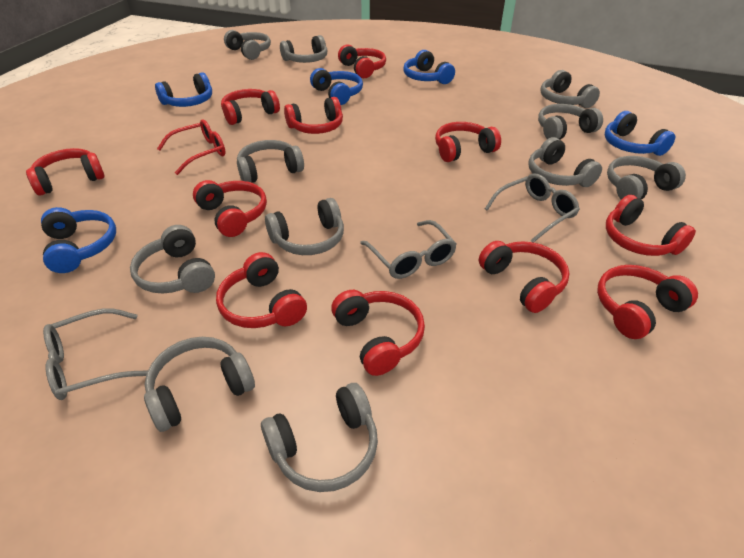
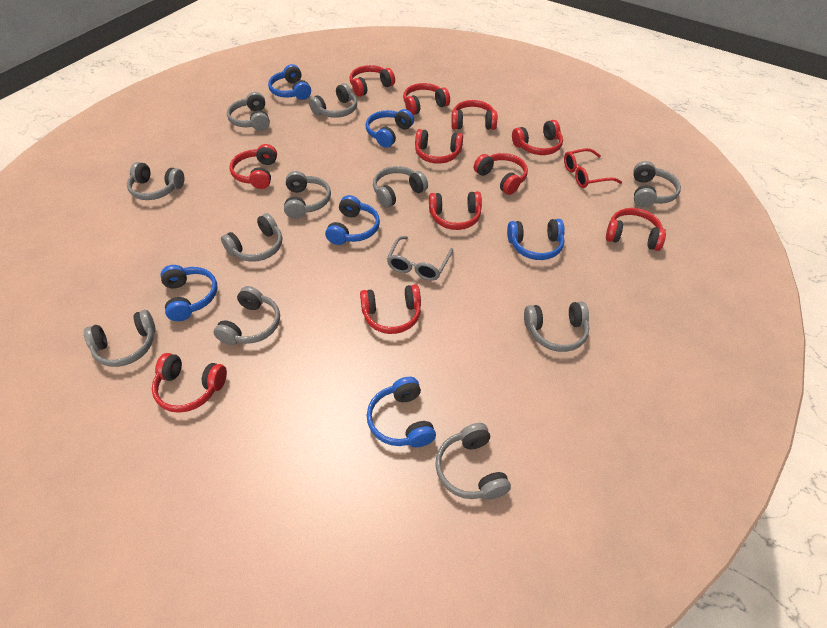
blue headphones: 5 -> 6
grey glasses: 3 -> 1

